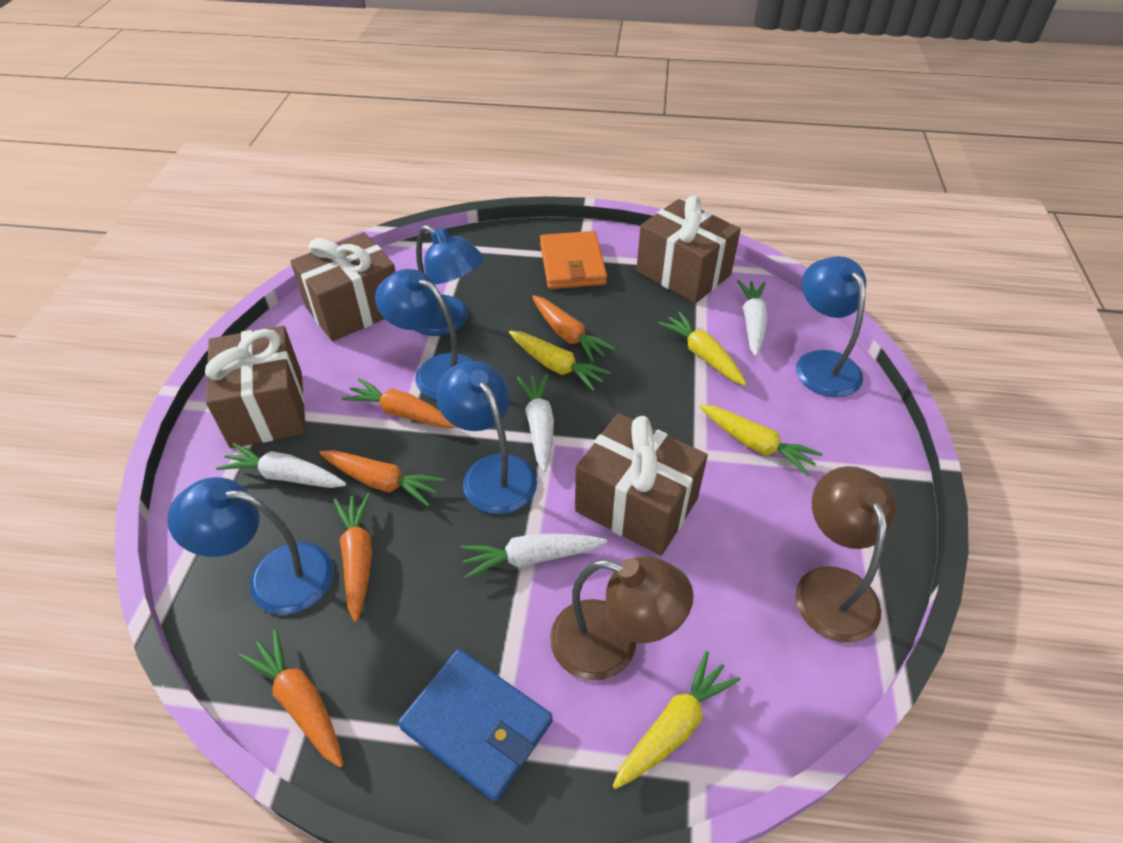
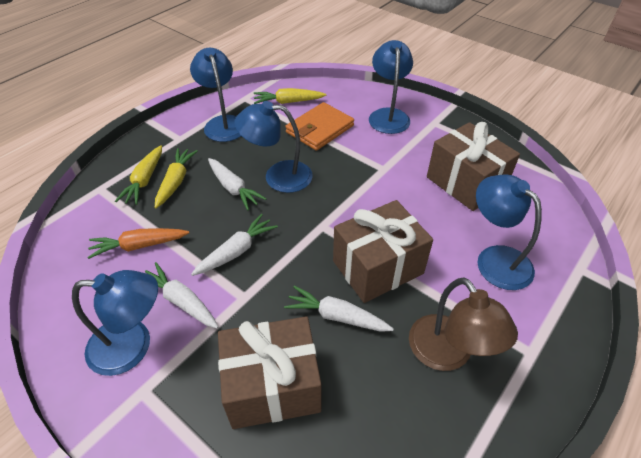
blue wallet: 1 -> 0
brown gift: 4 -> 3
brown lamp: 2 -> 1
orange carrot: 5 -> 1
yellow carrot: 4 -> 3

